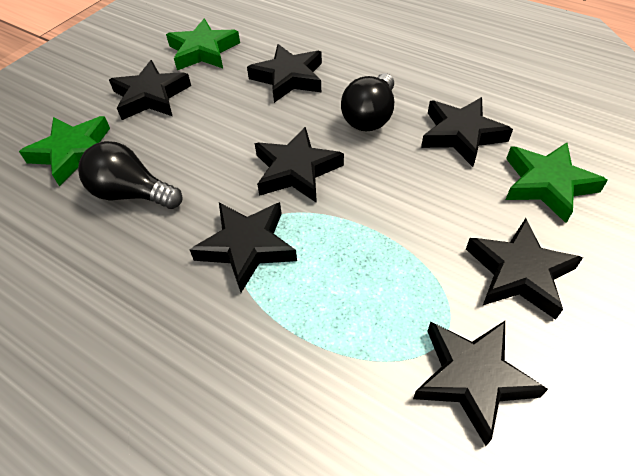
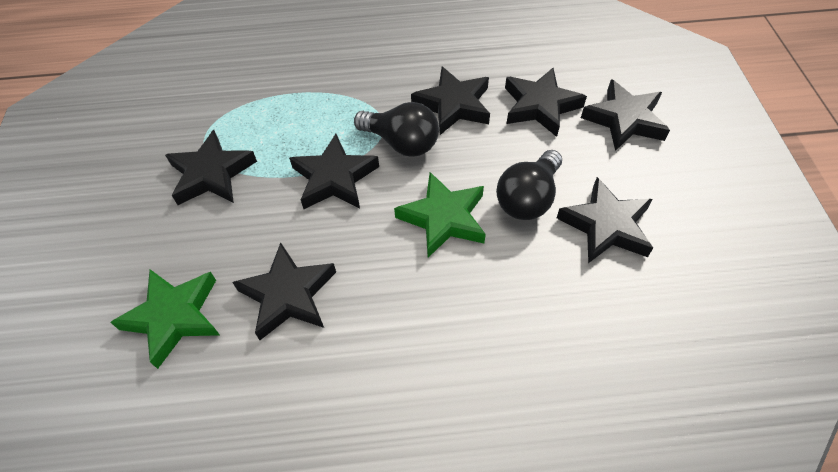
green star: 3 -> 2

